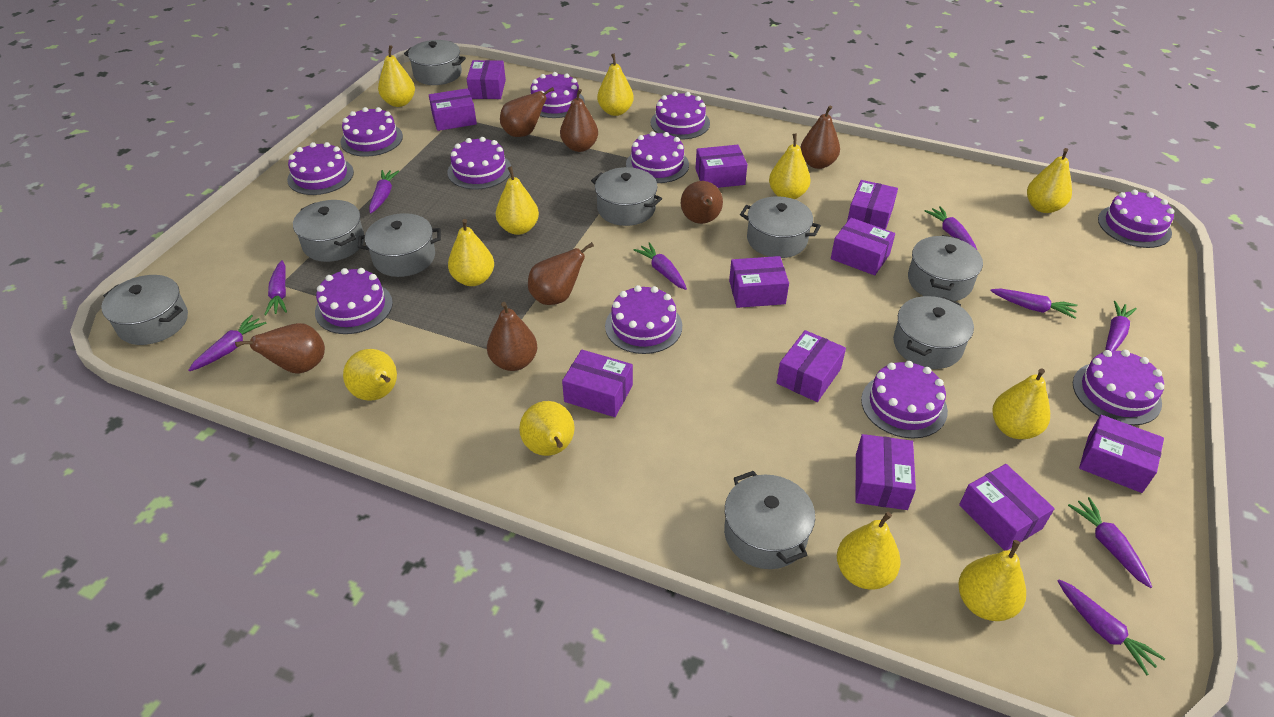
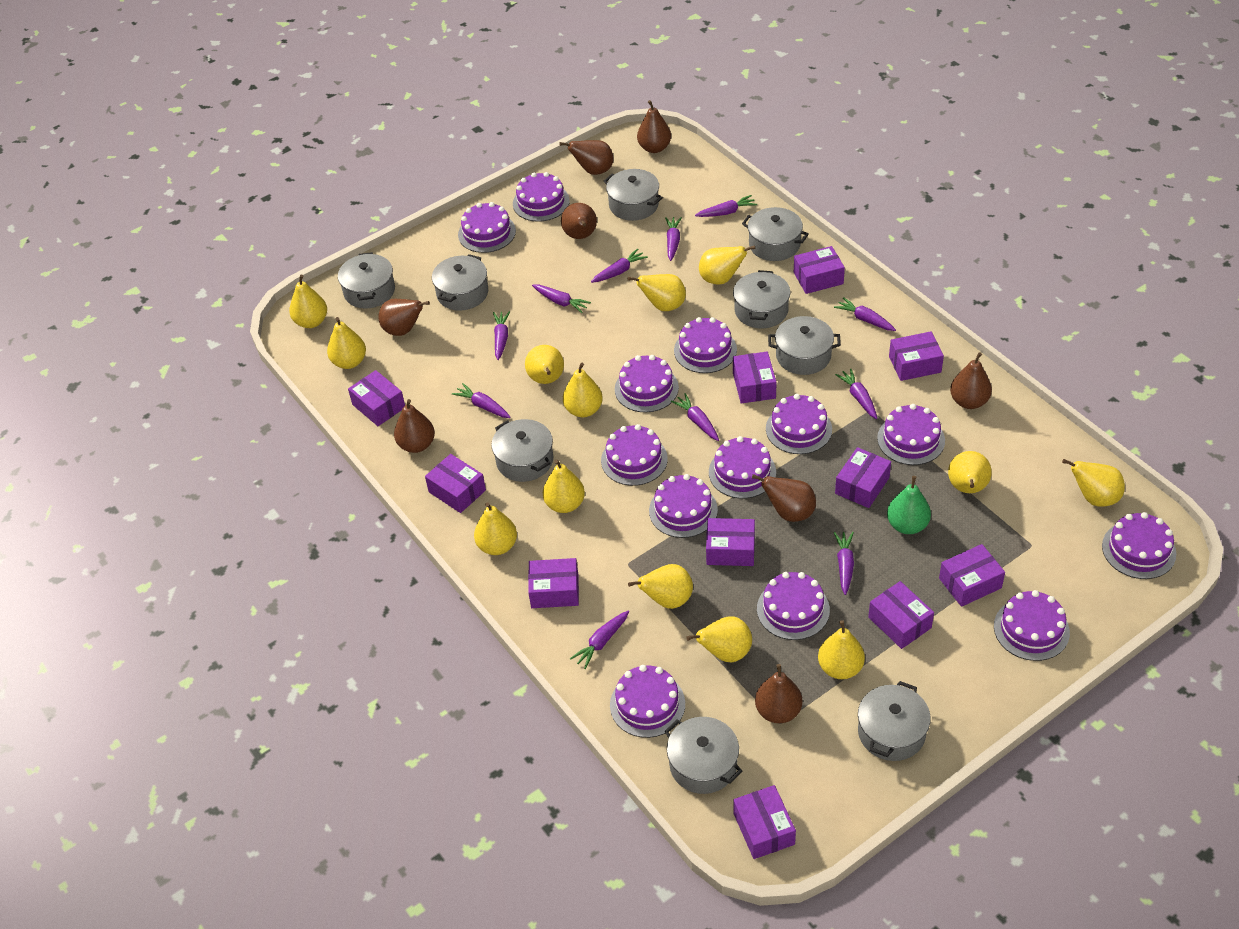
brown pear: 7 -> 8
green pear: 0 -> 1
purple cake: 11 -> 13
purple carrot: 9 -> 11
yellow pear: 11 -> 13

